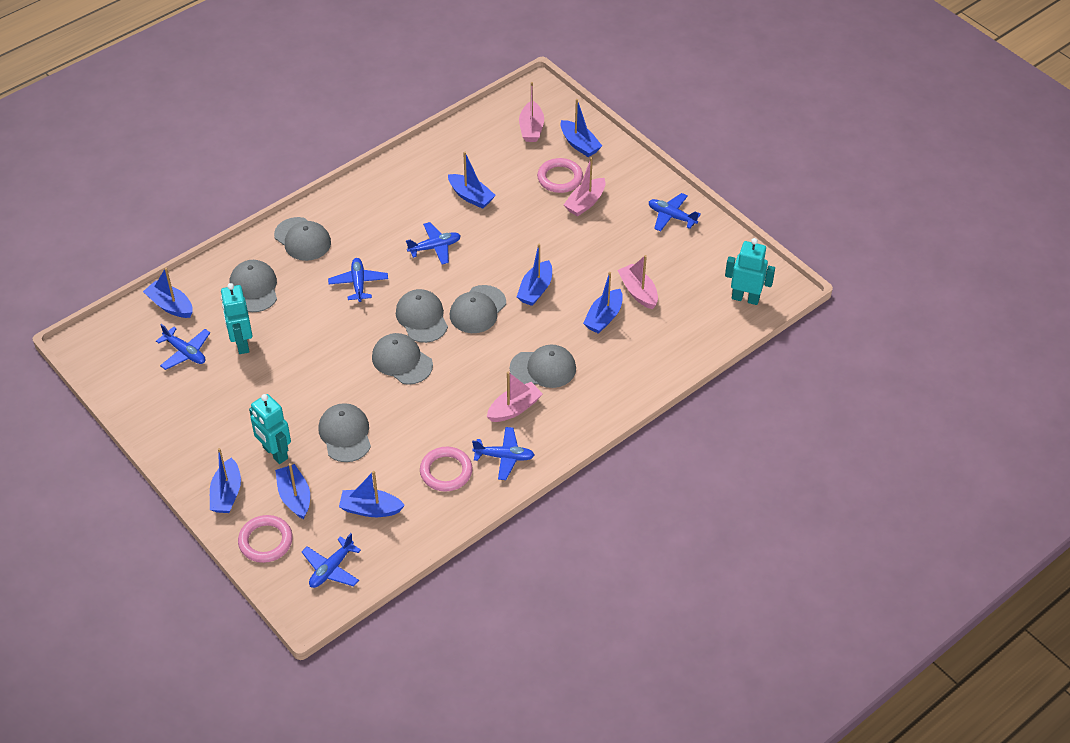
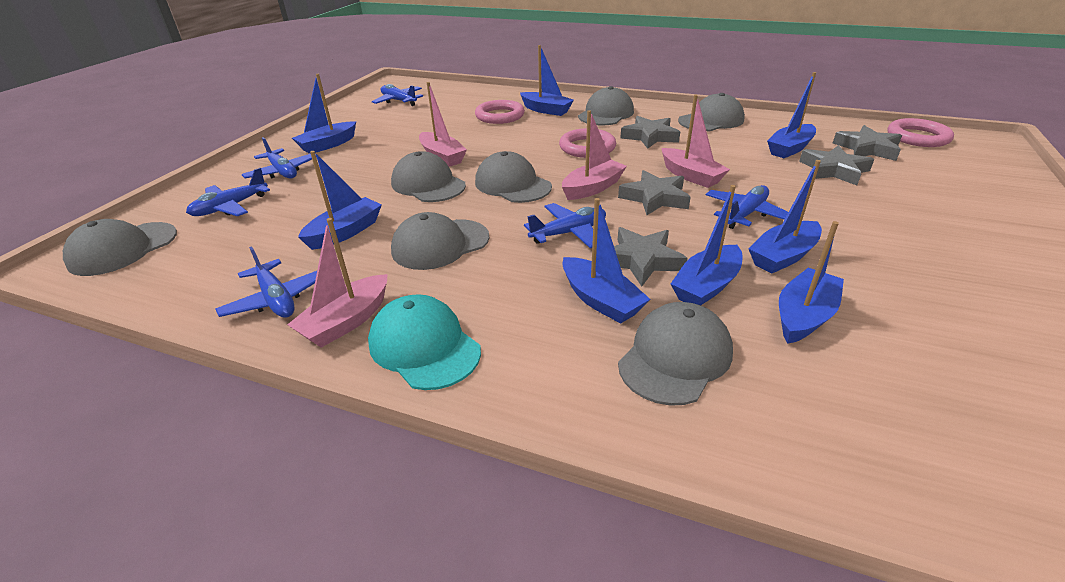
grey star: 0 -> 5
turquoise cap: 0 -> 1
turquoise robot: 3 -> 0

